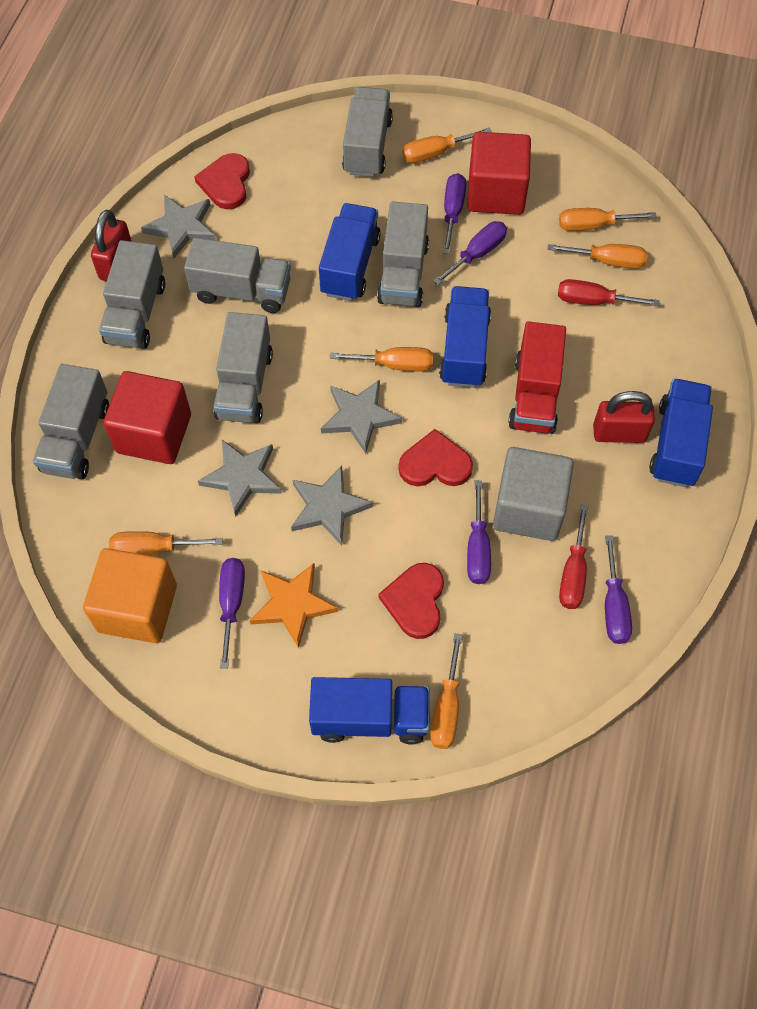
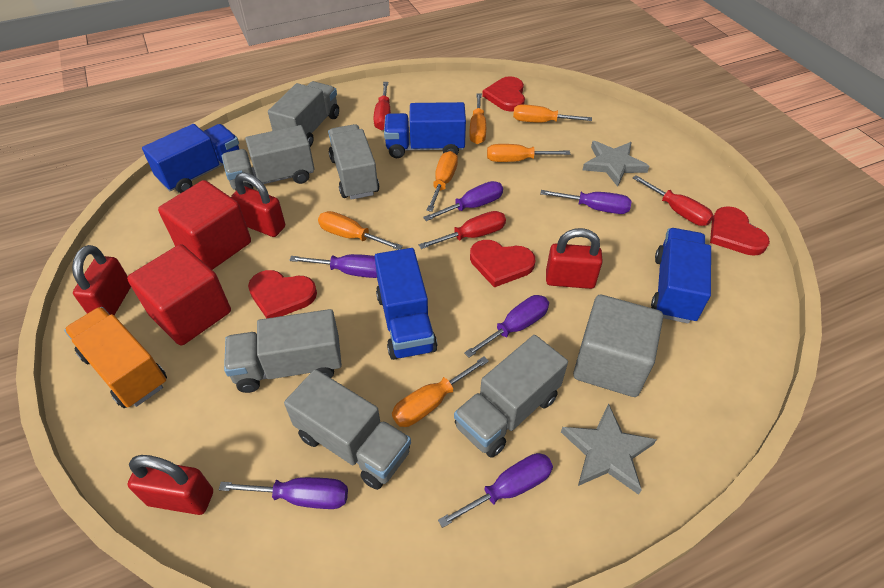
grey star: 4 -> 2
orange cube: 1 -> 0
orange star: 1 -> 0
orange truck: 0 -> 1
purple screwdriver: 5 -> 6
red heart: 3 -> 4
red padlock: 2 -> 4
red screwdriver: 2 -> 3
red truck: 1 -> 0

